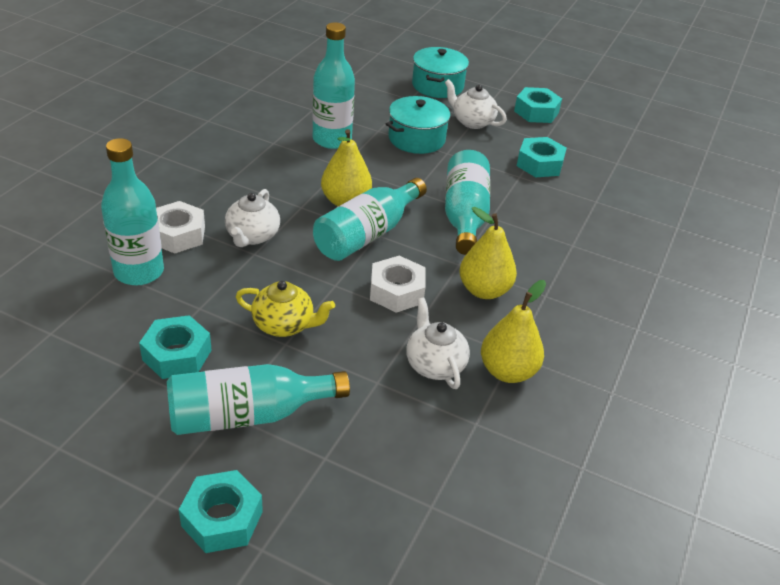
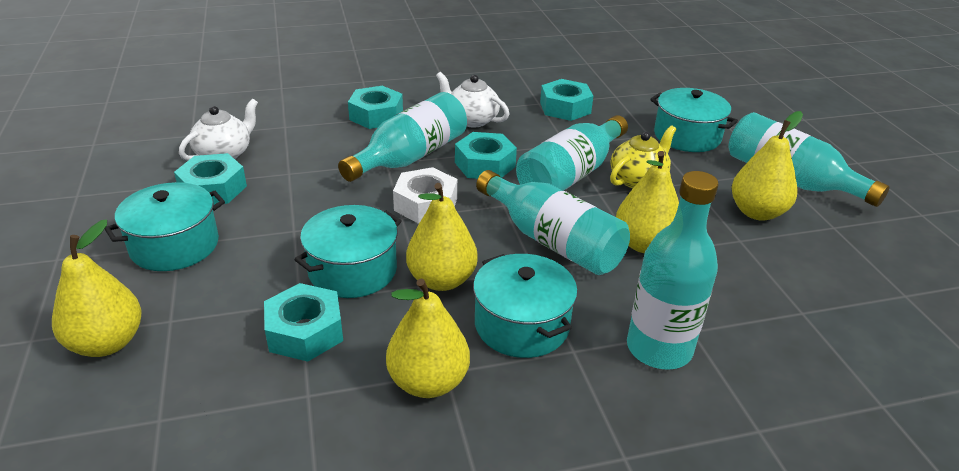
turquoise nut: 4 -> 5
turquoise pot: 2 -> 4
white nut: 2 -> 1
white teapot: 3 -> 2
yellow pear: 3 -> 5

